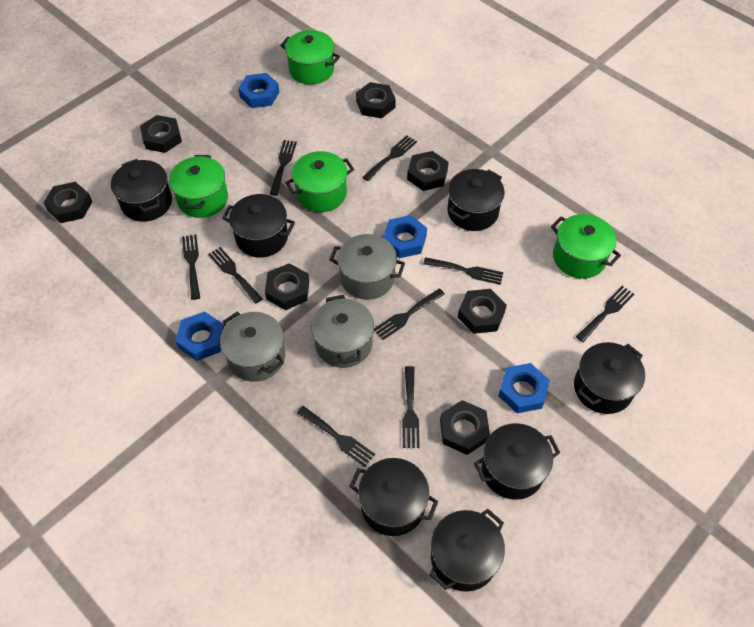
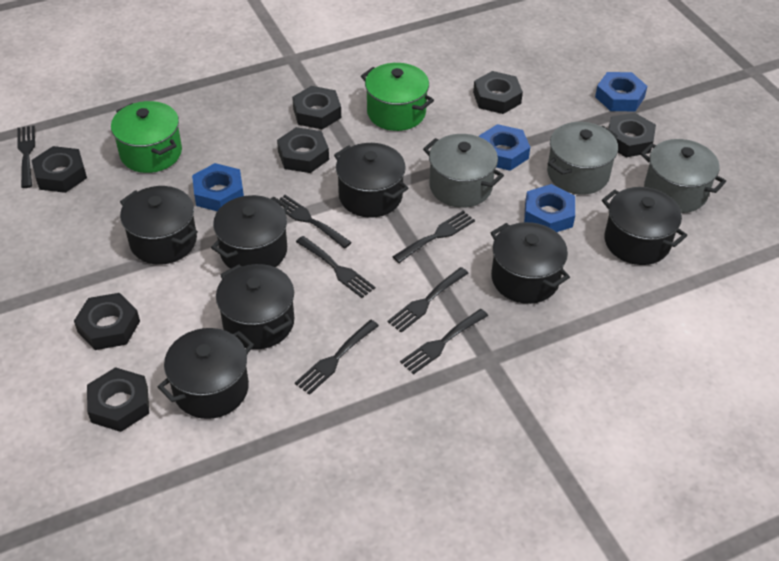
black fork: 9 -> 7
green pot: 4 -> 2

